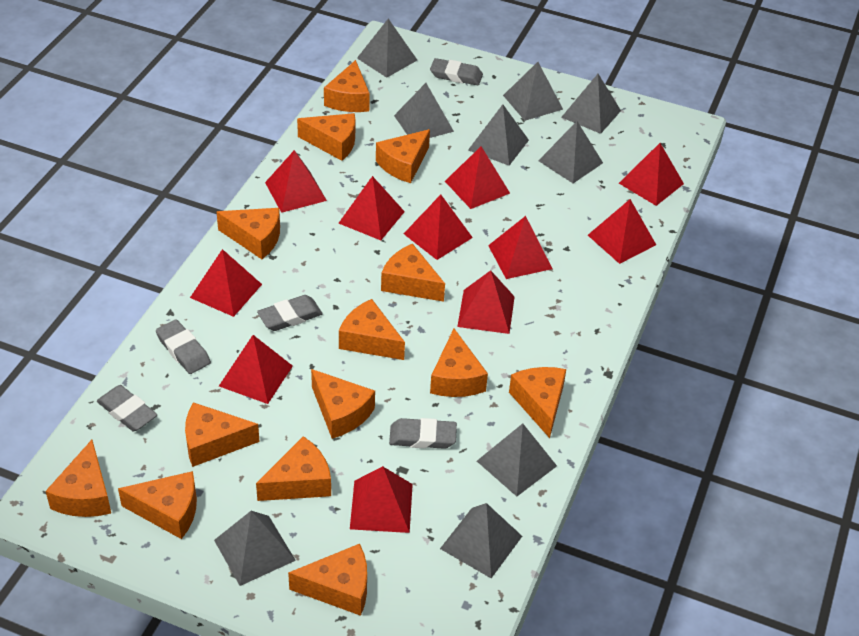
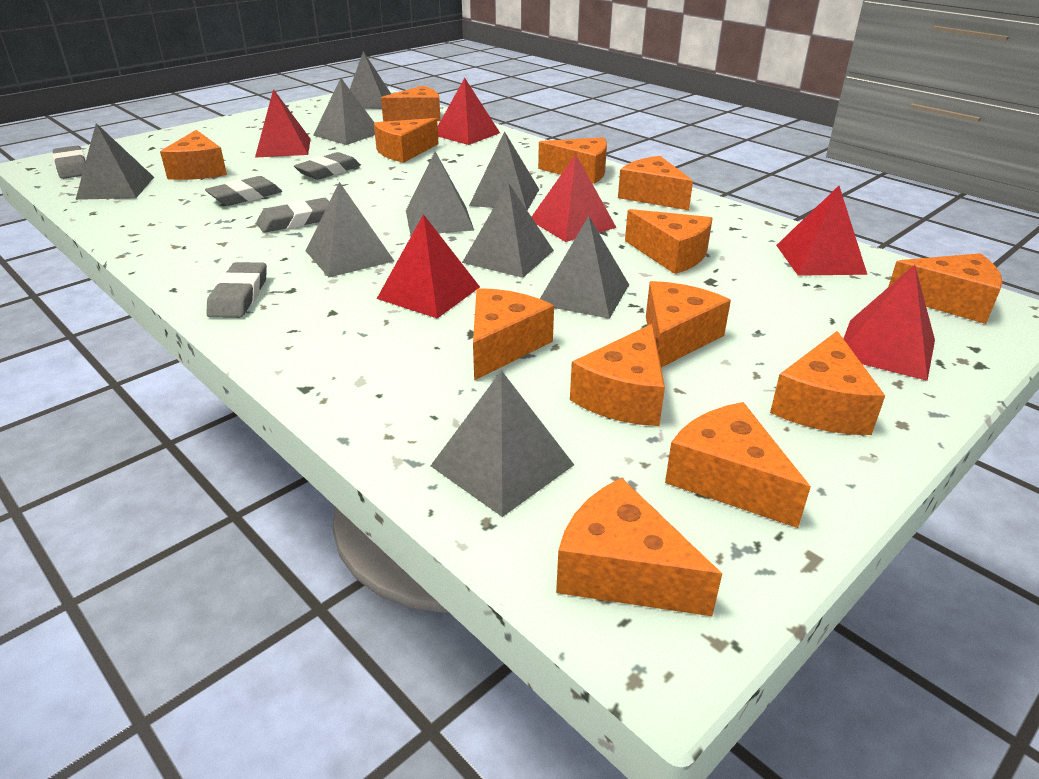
orange cheese: 14 -> 13
red pyramid: 11 -> 6

